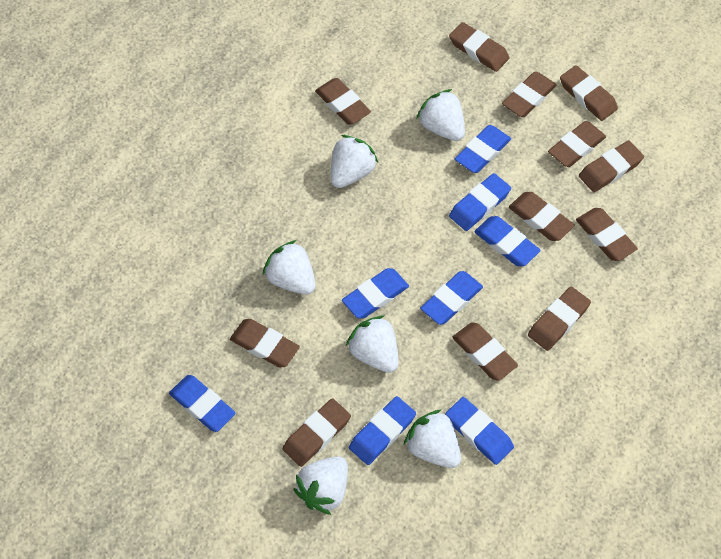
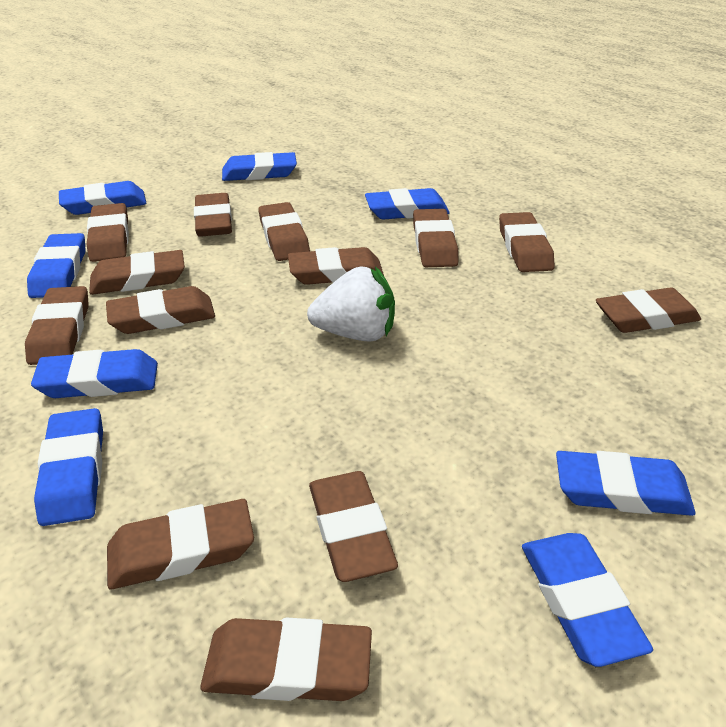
brown eraser: 12 -> 13
white strawberry: 6 -> 1

